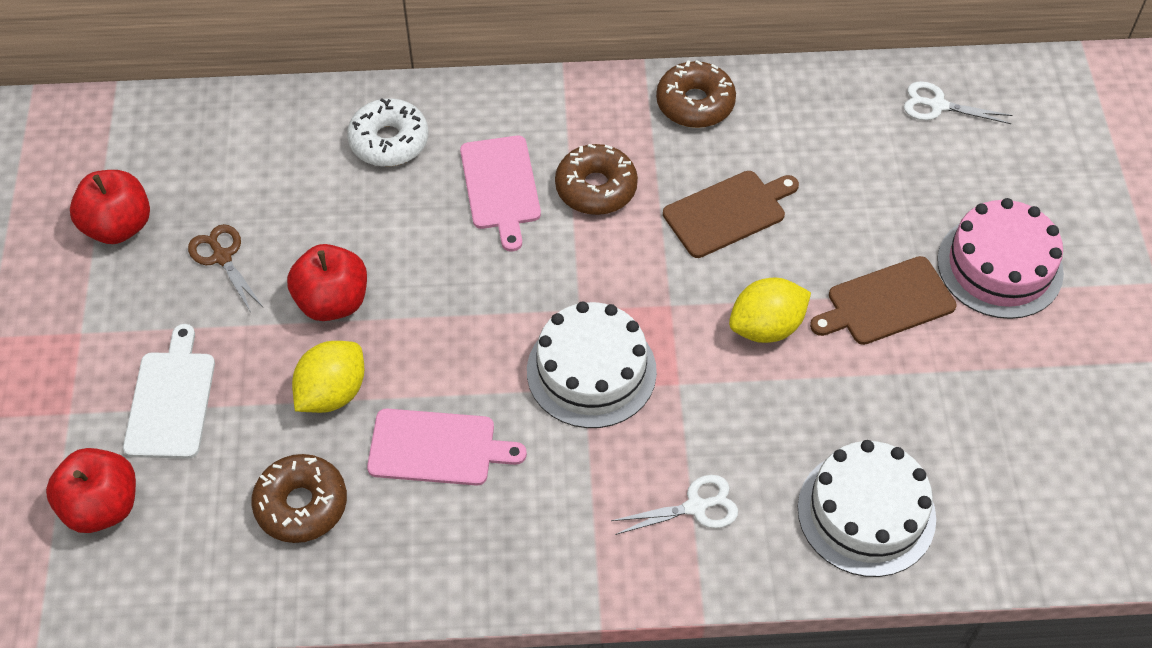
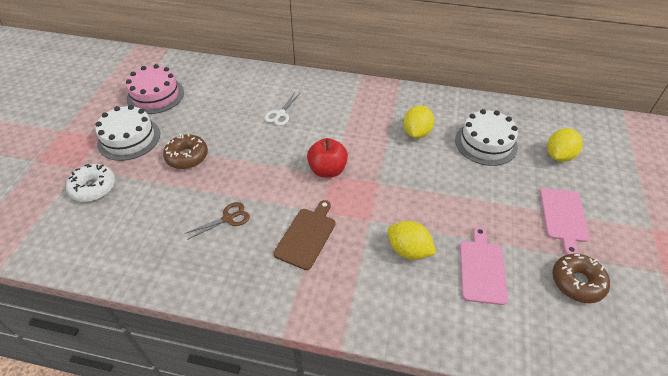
brown cutting board: 2 -> 1
brown donut: 3 -> 2
red apple: 3 -> 1
white cutting board: 1 -> 0
white scissors: 2 -> 1
yellow lemon: 2 -> 3

